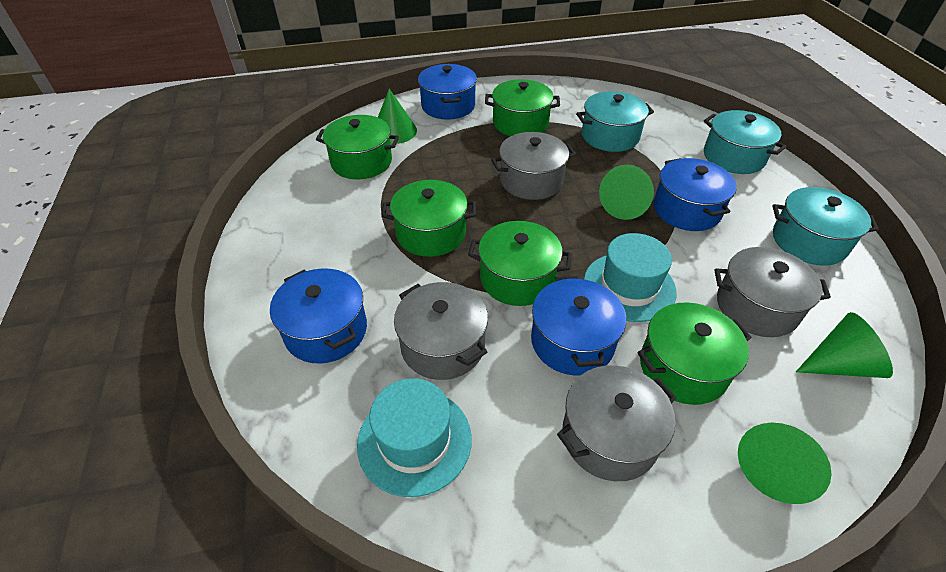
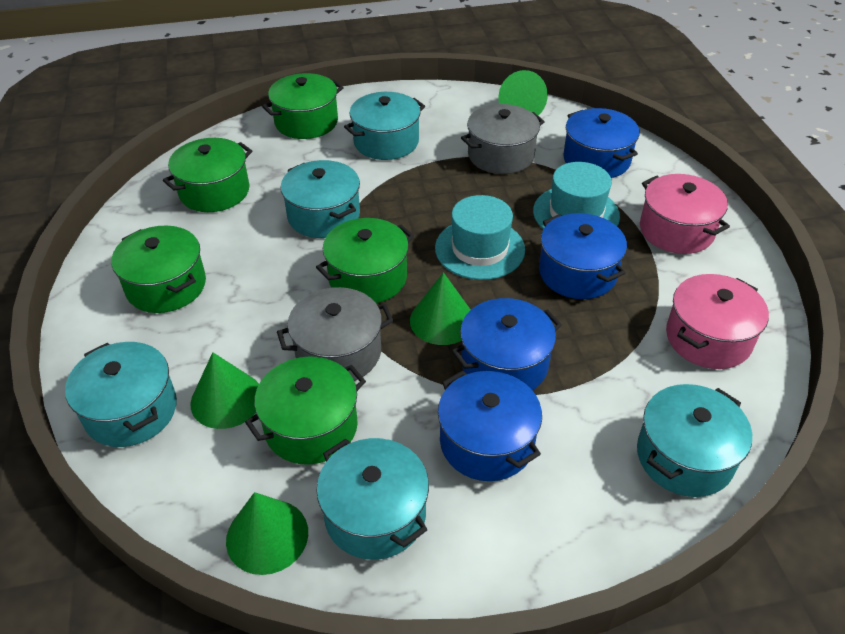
grey pot: 4 -> 2
pink pot: 0 -> 2
turquoise pot: 3 -> 5

